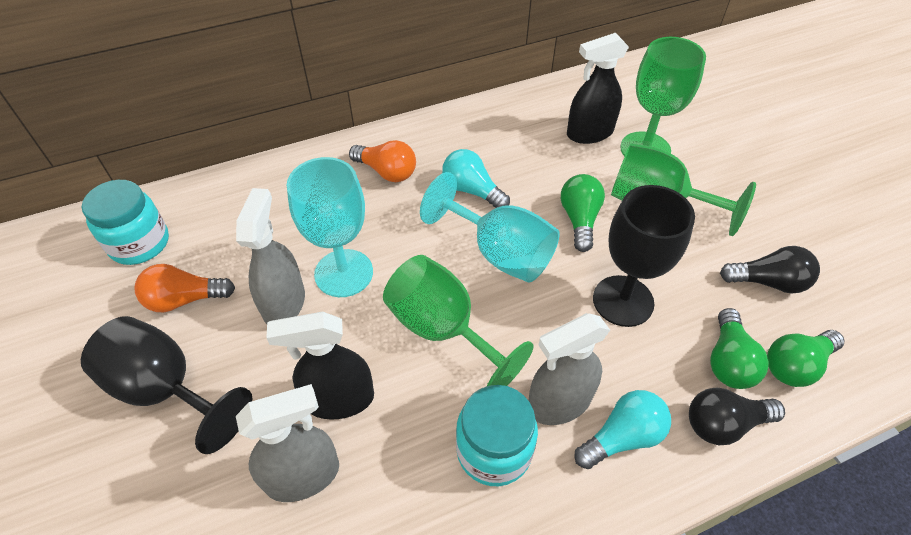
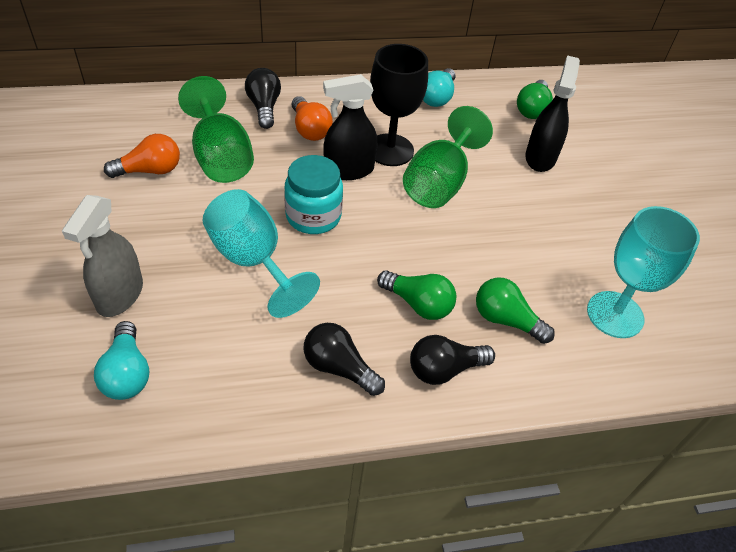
black goblet: 2 -> 1
black light bulb: 2 -> 3
green goblet: 3 -> 2
grey spray bottle: 3 -> 1
turquoise jar: 2 -> 1

